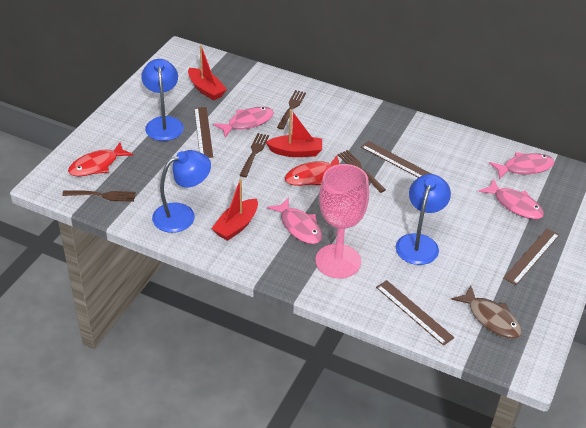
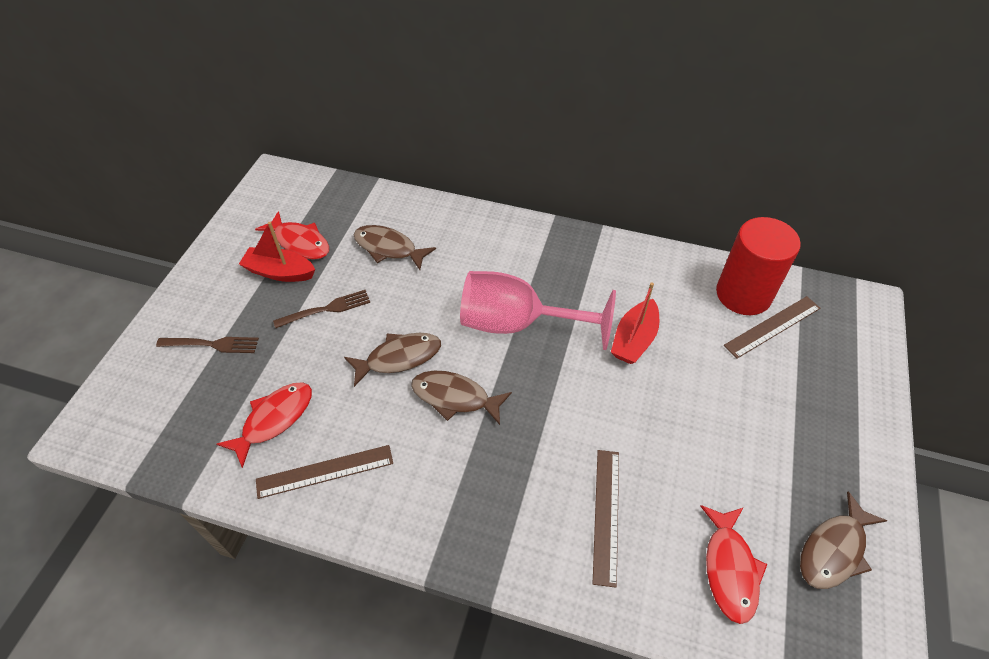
blue lamp: 3 -> 0
brown fish: 1 -> 4
brown fork: 4 -> 2
brown ruler: 4 -> 3
pink fish: 4 -> 0
red boat: 3 -> 2
red cylinder: 0 -> 1
red fish: 2 -> 3

